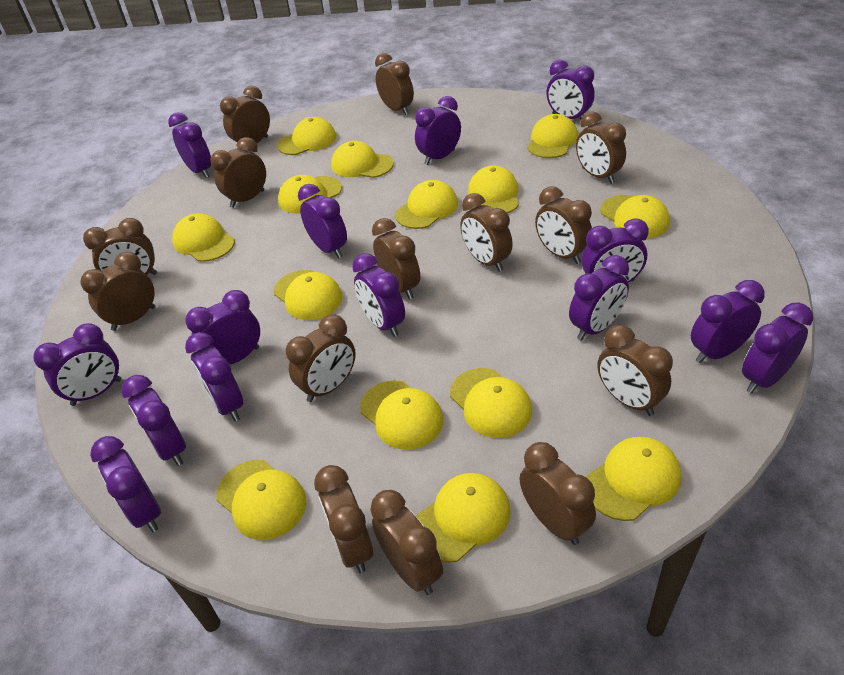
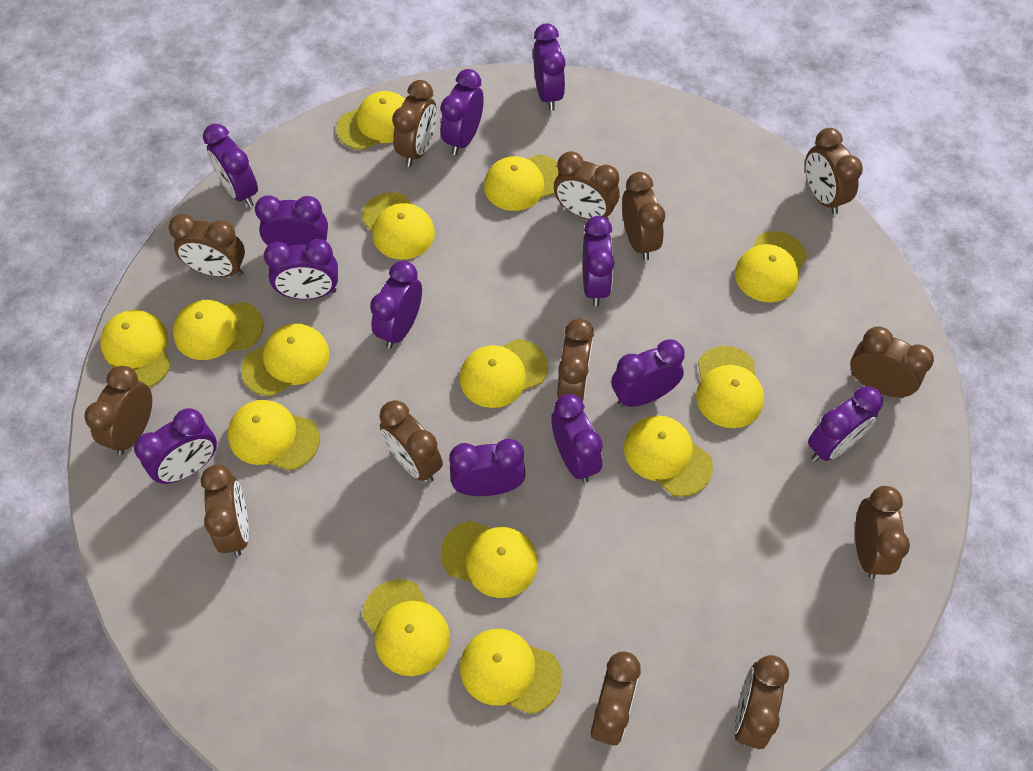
brown clock: 14 -> 13
purple clock: 14 -> 12

